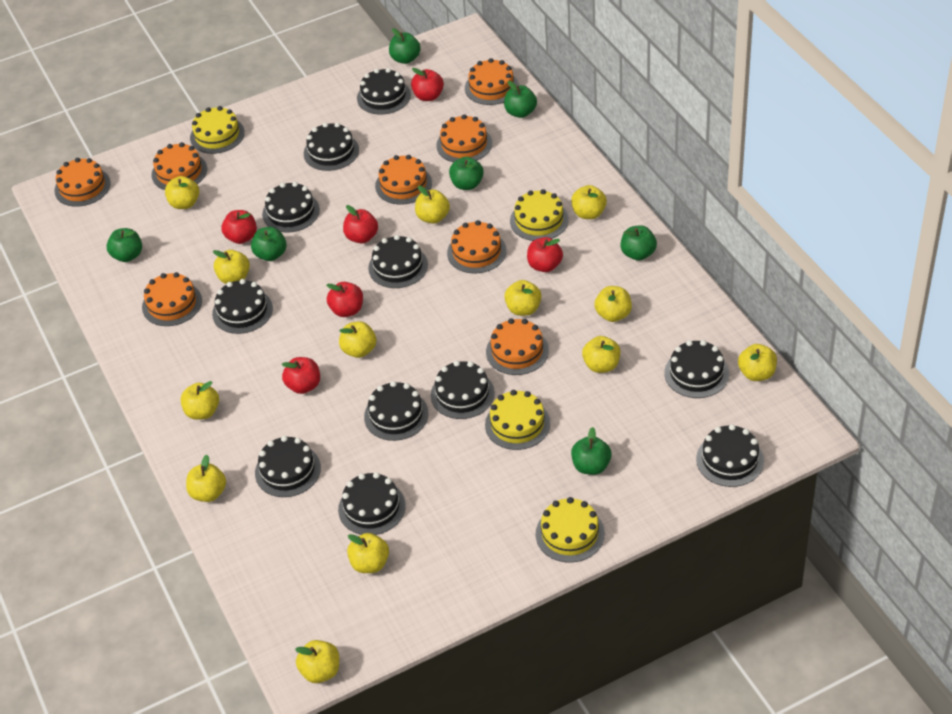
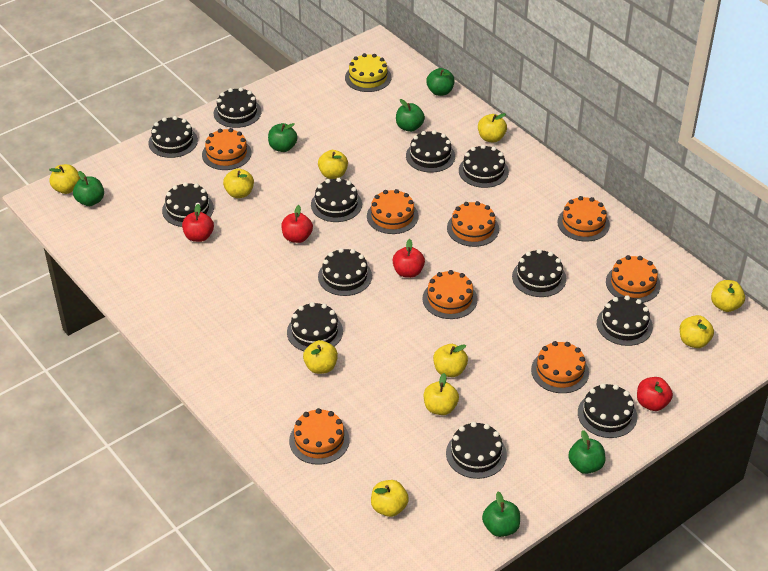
black cake: 11 -> 12
green apple: 7 -> 6
red apple: 6 -> 4
yellow apple: 13 -> 10
yellow cake: 4 -> 1

